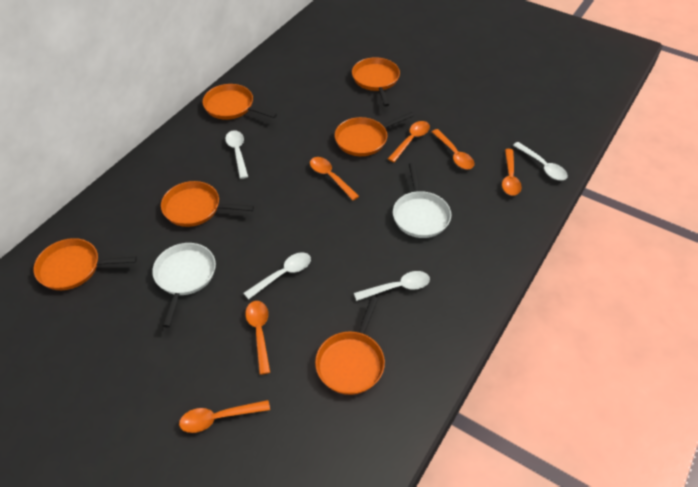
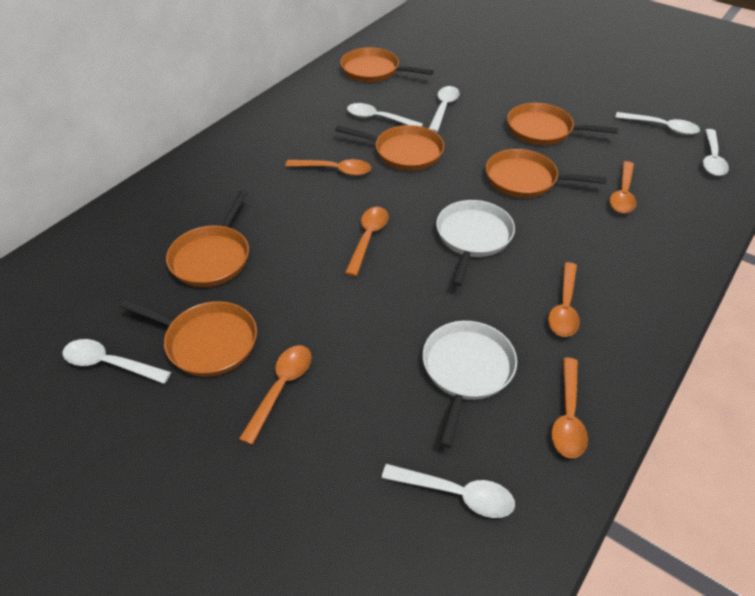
white spoon: 4 -> 6

